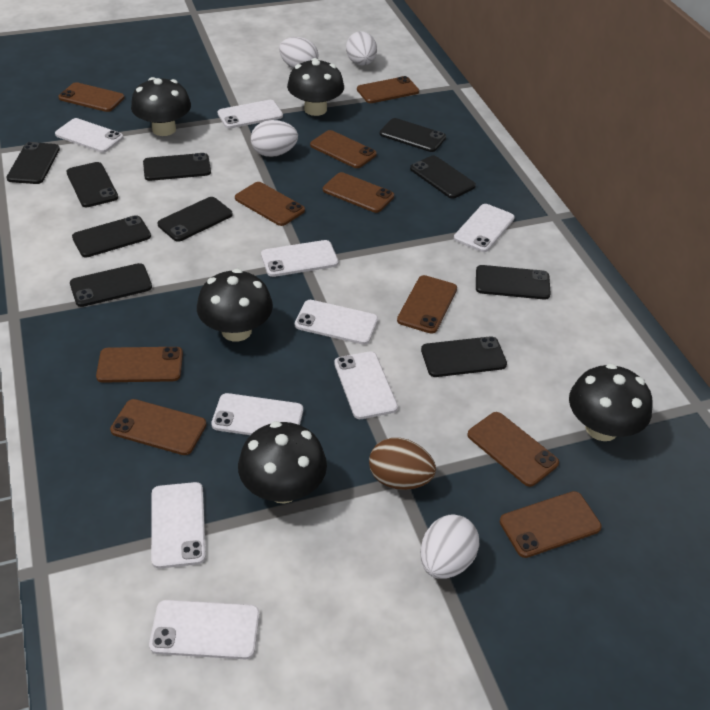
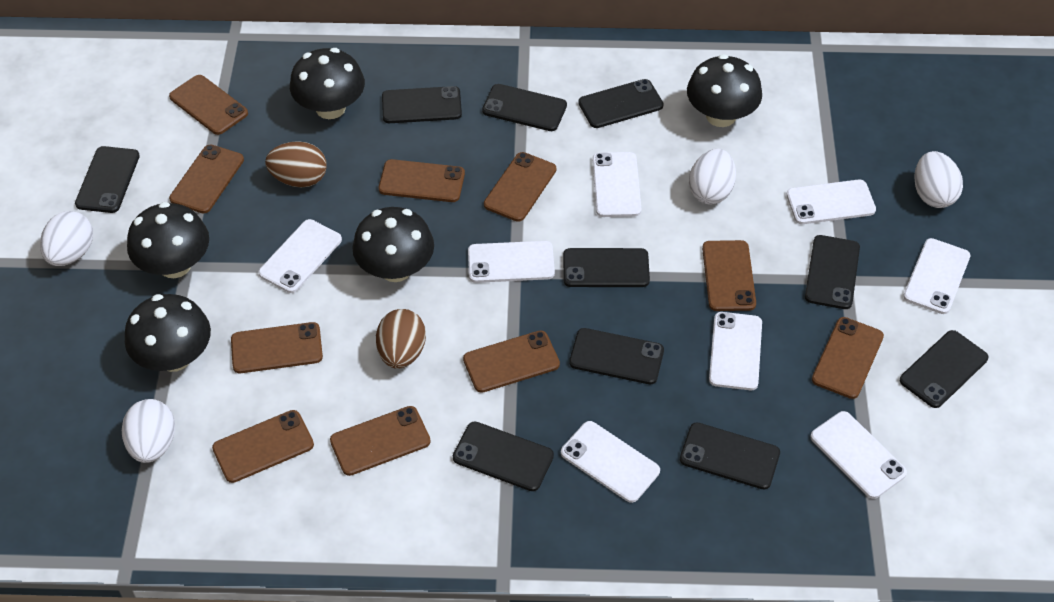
brown egg: 1 -> 2
white phone: 9 -> 8

